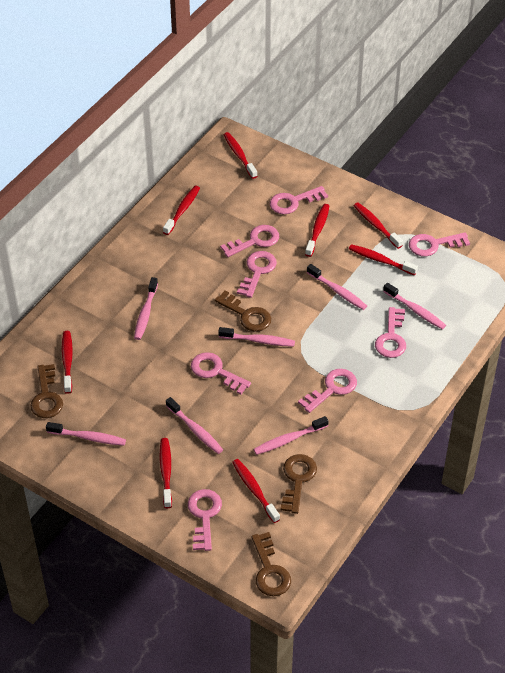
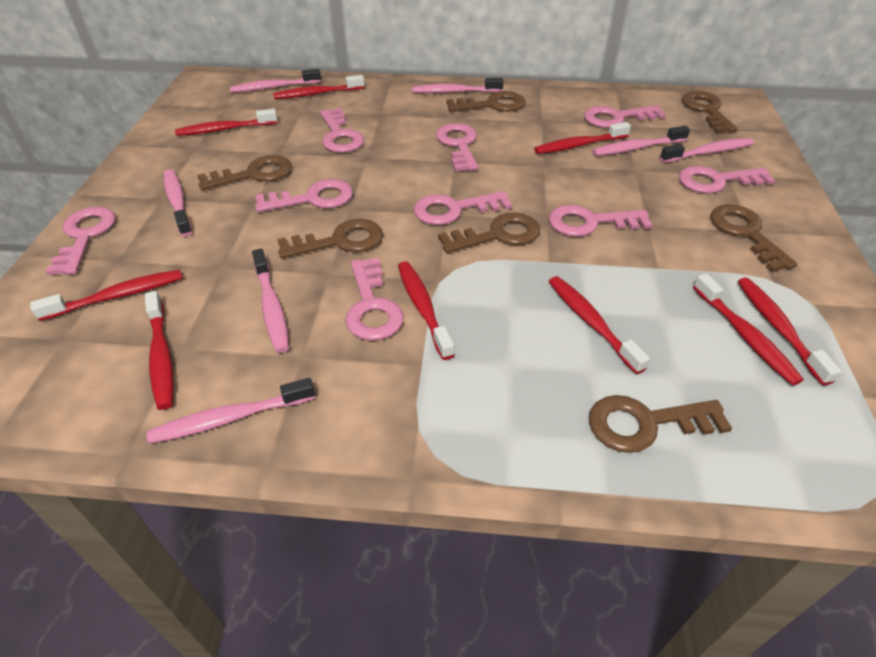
brown key: 4 -> 7
pink key: 8 -> 9
red toothbrush: 8 -> 9

